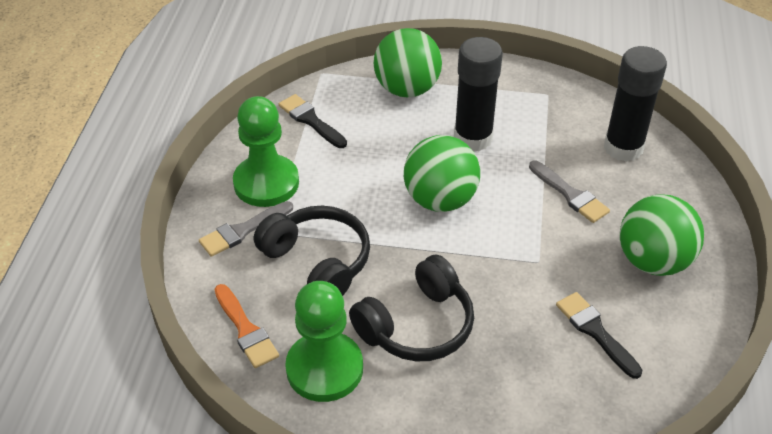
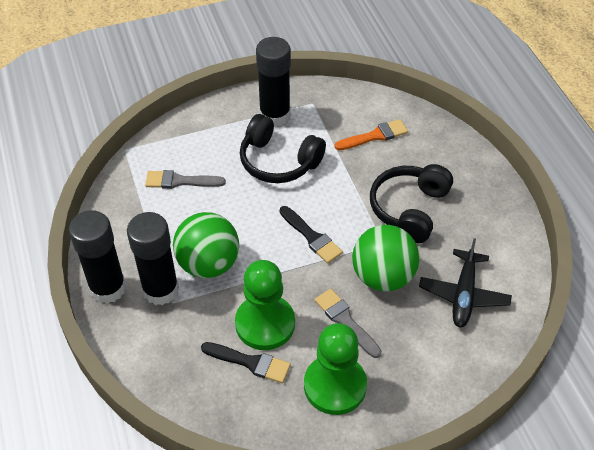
black glue stick: 2 -> 3
black plane: 0 -> 1
green ball: 3 -> 2

